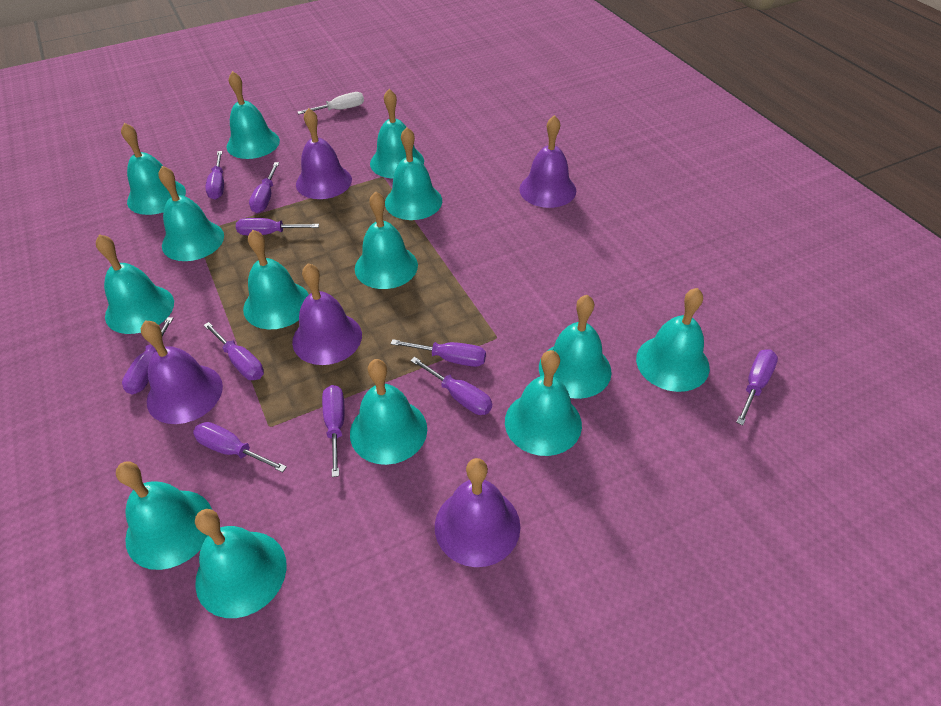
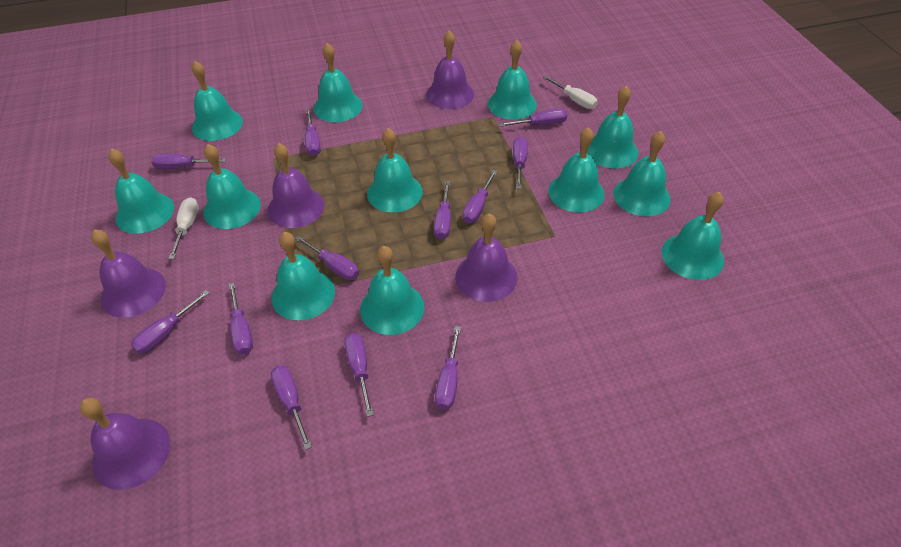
purple screwdriver: 10 -> 12
turquoise bell: 14 -> 12
white screwdriver: 1 -> 2

